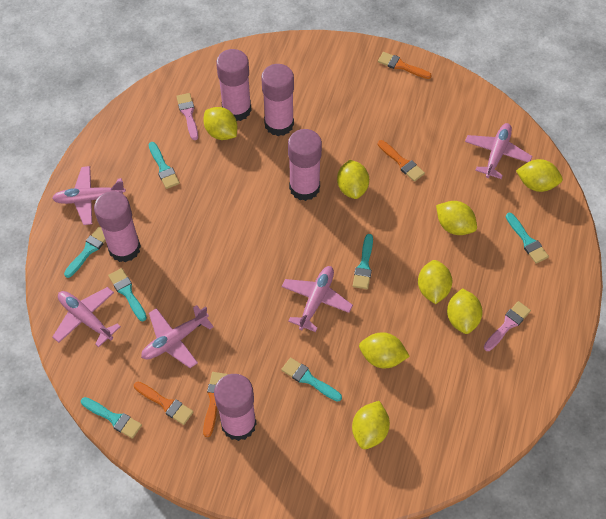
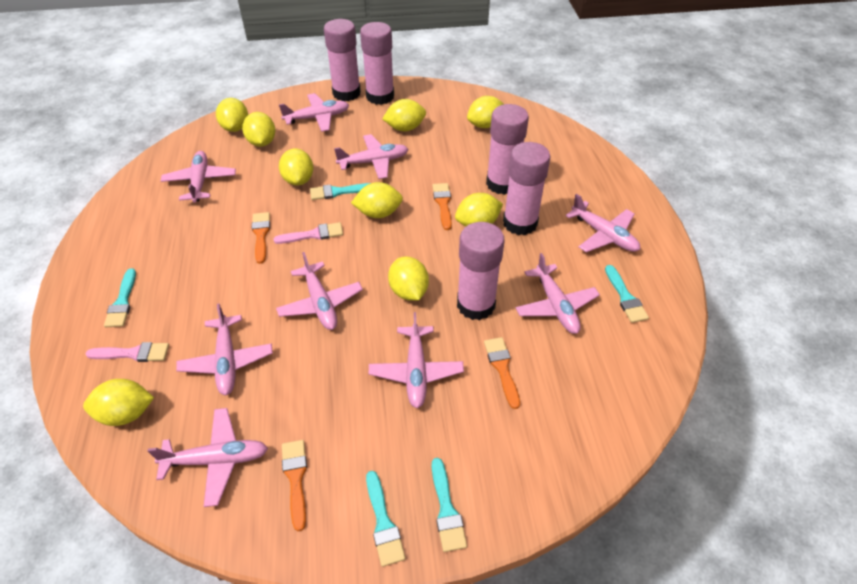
pink plane: 5 -> 9
turquoise brush: 7 -> 5
yellow lemon: 8 -> 9

